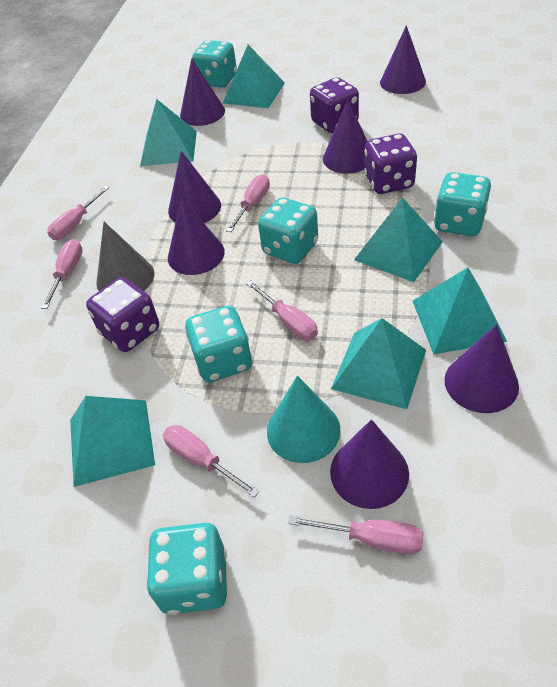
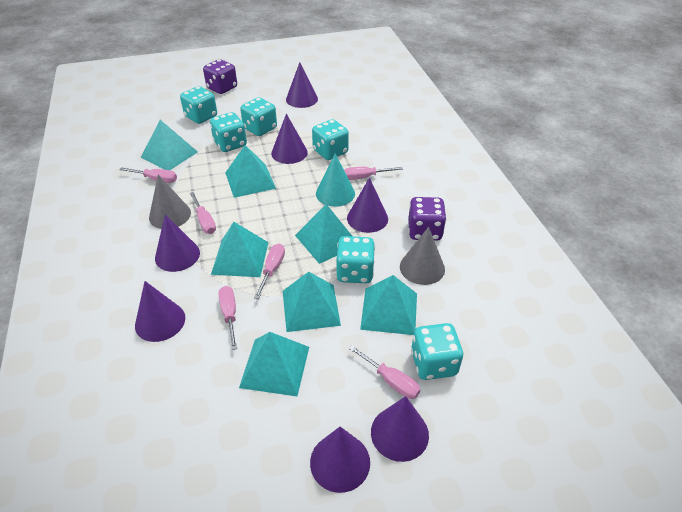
grey cone: 1 -> 2
purple dice: 3 -> 2
turquoise dice: 5 -> 6
turquoise pyramid: 6 -> 7

